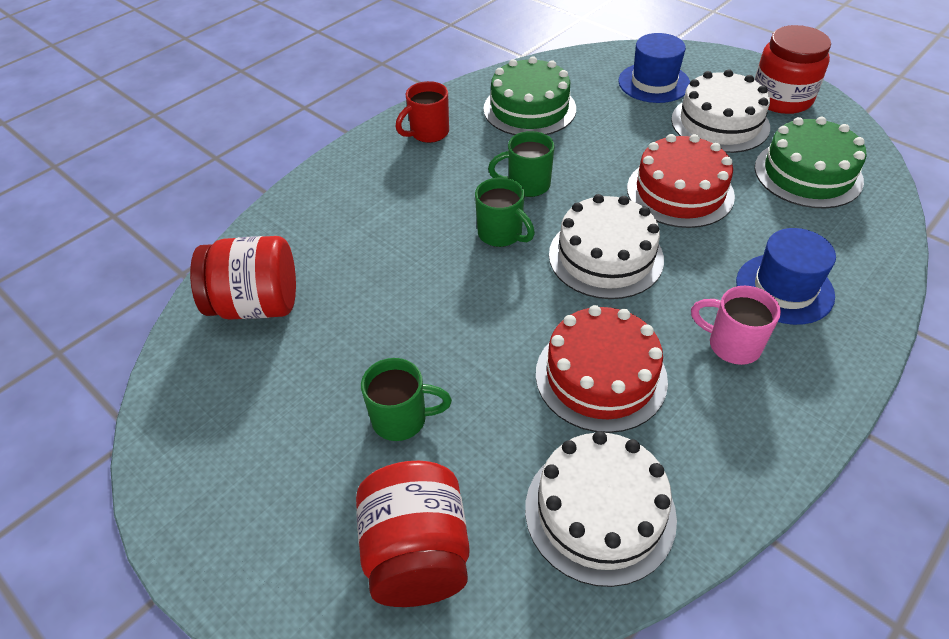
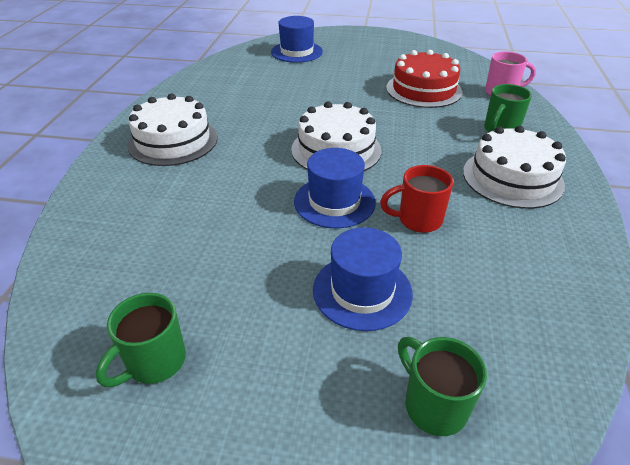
blue hat: 2 -> 3
green cake: 2 -> 0
red cake: 2 -> 1
red jar: 3 -> 0

